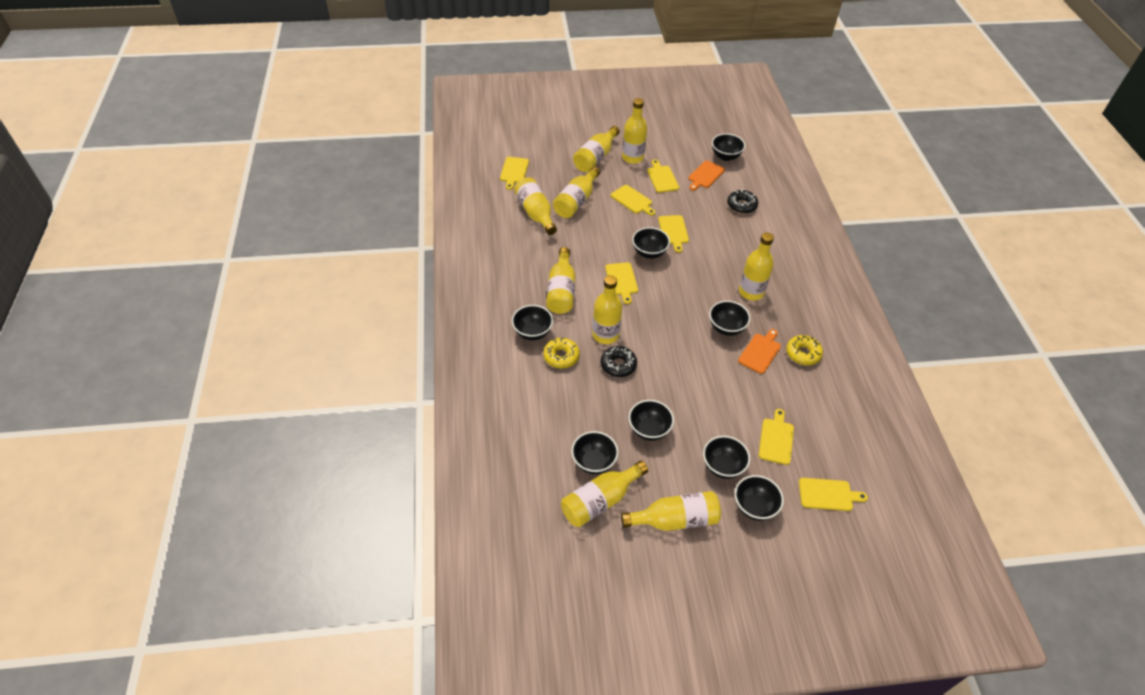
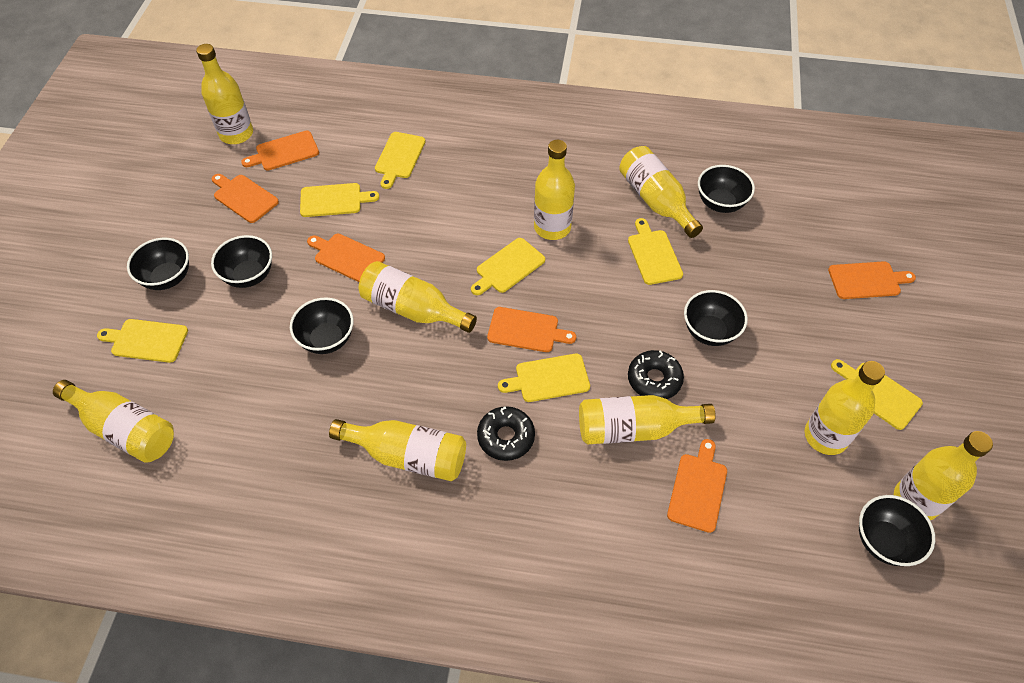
black bowl: 8 -> 6
orange cutting board: 2 -> 6
yellow donut: 2 -> 0

